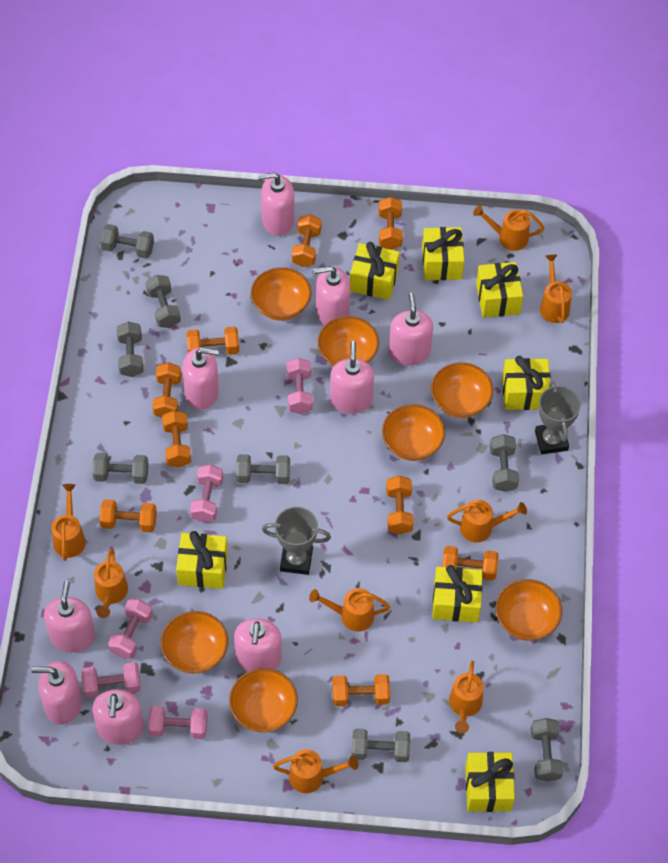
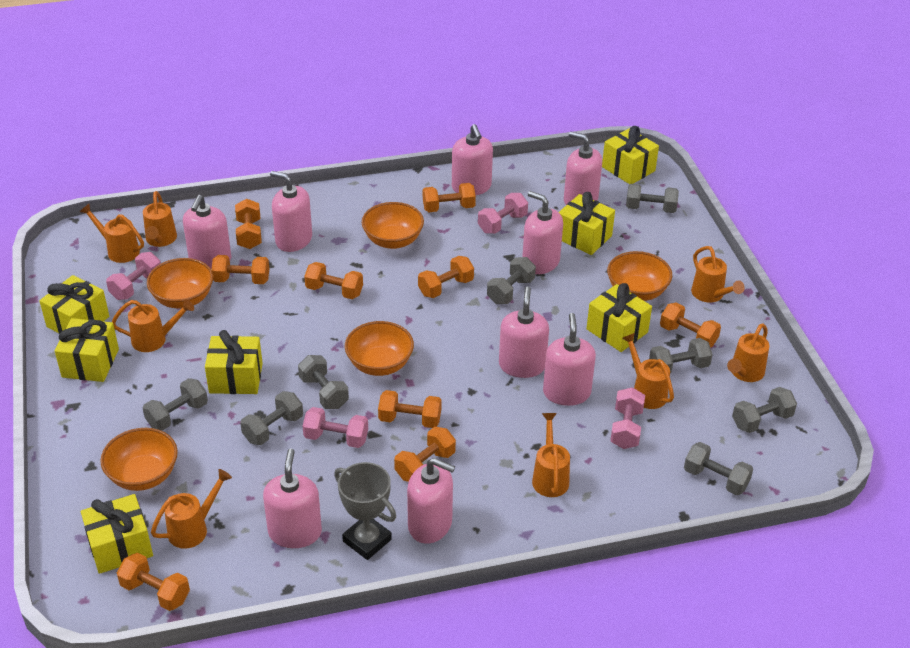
grey trophy: 2 -> 1
orange bowl: 7 -> 5
pink dumbbell: 5 -> 4

